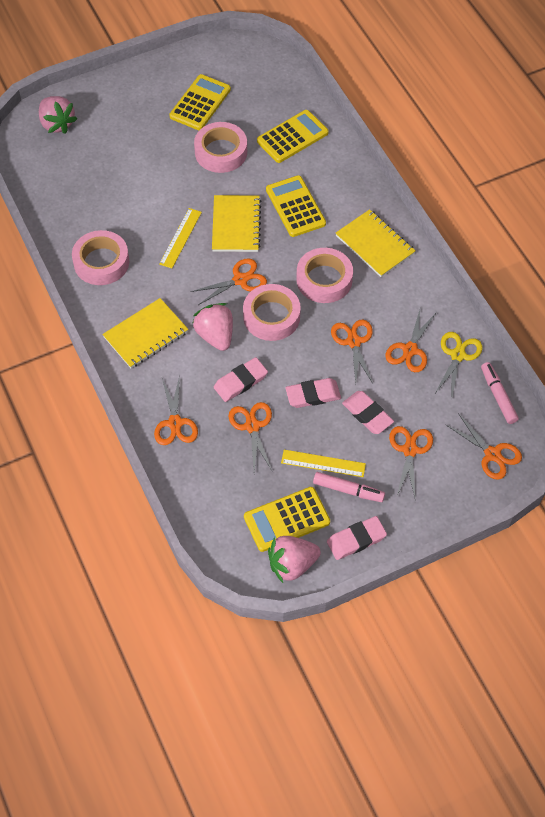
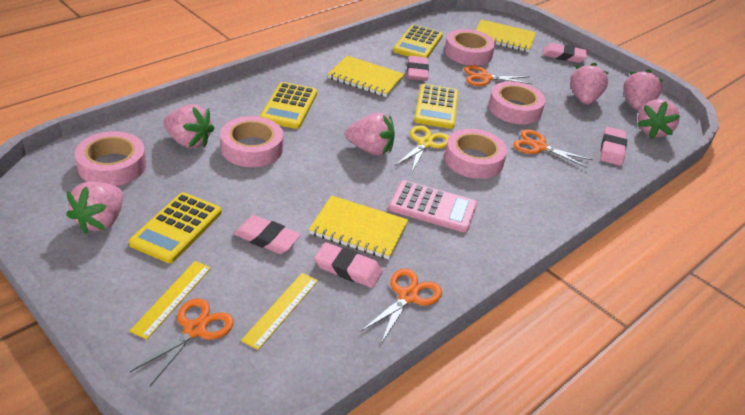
orange scissors: 7 -> 4
pink calculator: 0 -> 1
pink eraser: 4 -> 5
pink marker: 2 -> 0
pink strawberry: 3 -> 6
pink tape: 4 -> 5

